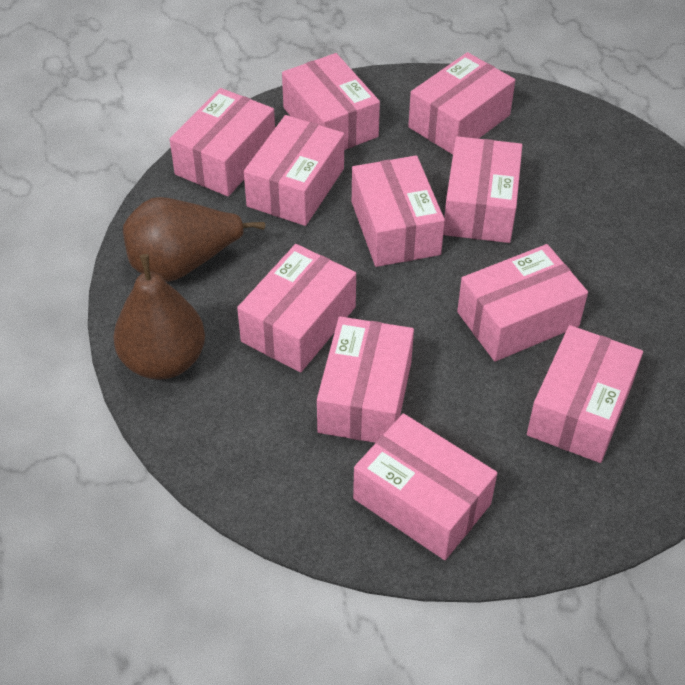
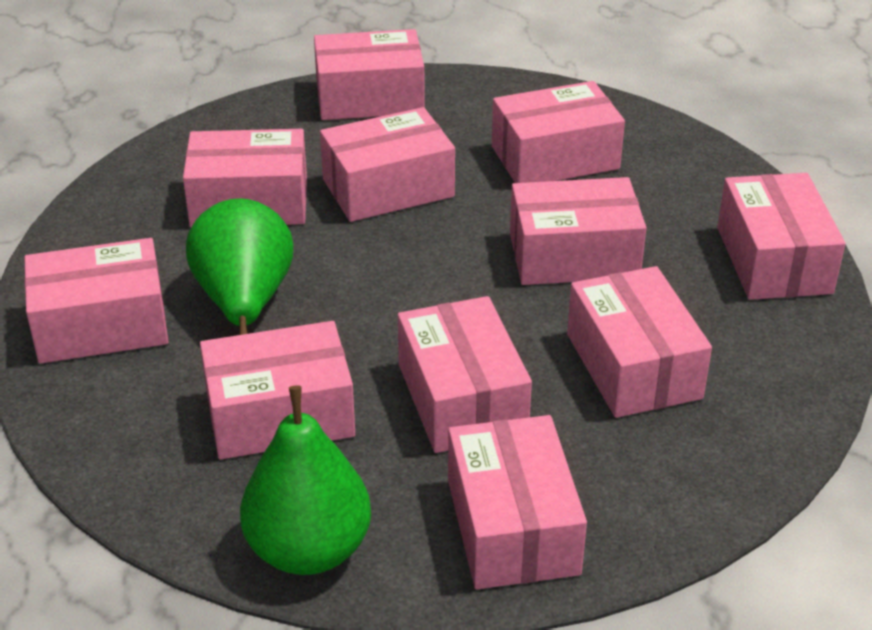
brown pear: 2 -> 0
green pear: 0 -> 2

